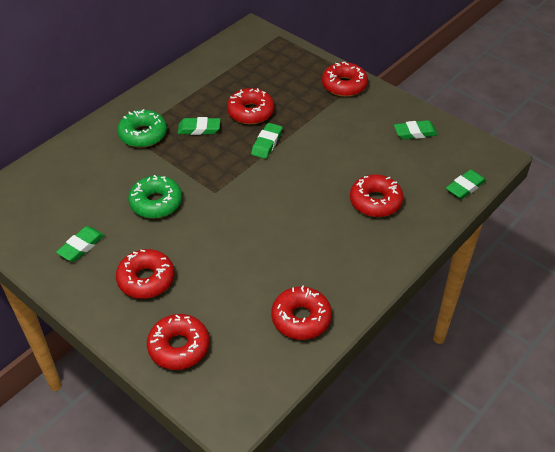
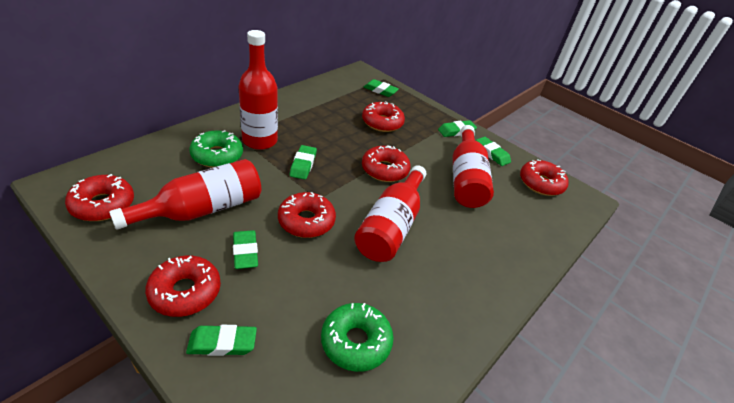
green eraser: 5 -> 6
red bottle: 0 -> 4

